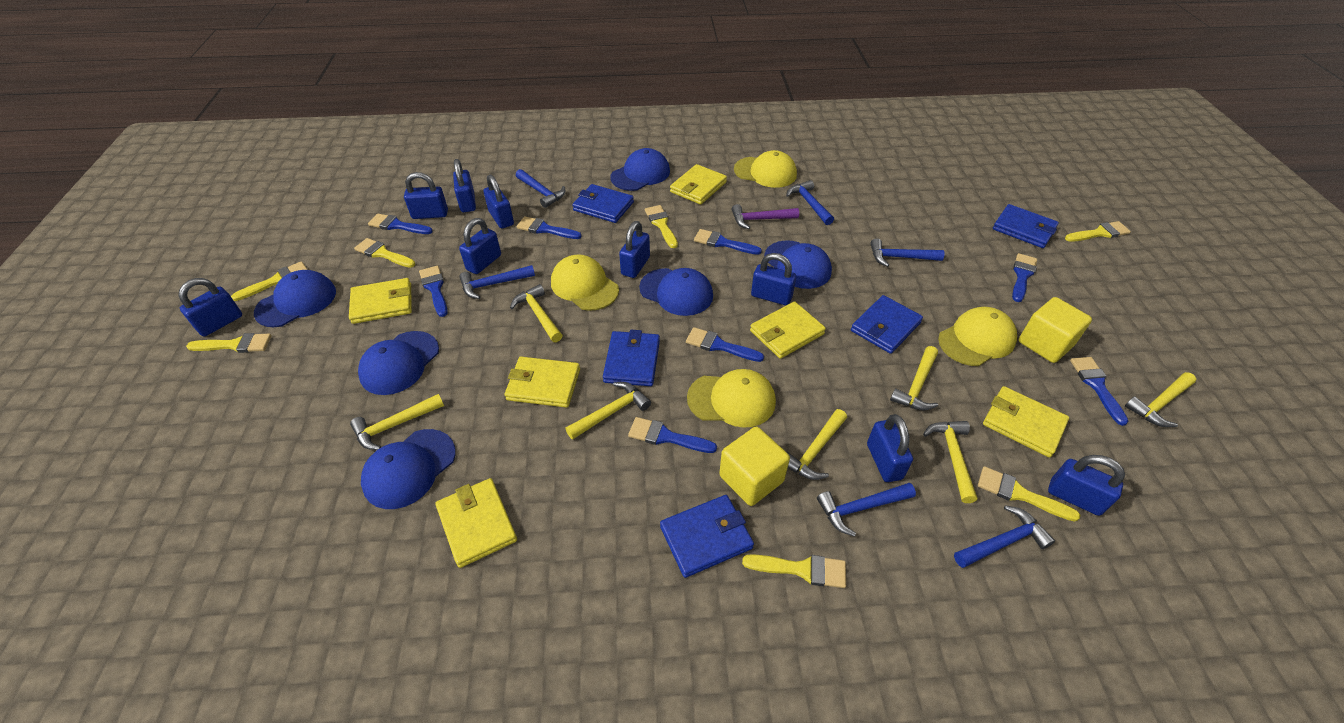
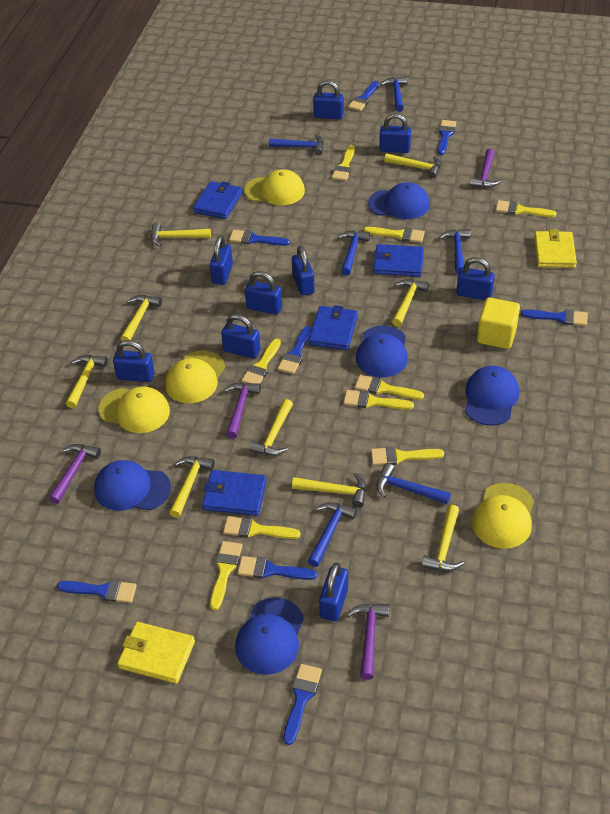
blue cap: 6 -> 5
blue wallet: 5 -> 4
purple hammer: 1 -> 4
yellow brush: 7 -> 9
yellow cube: 2 -> 1
yellow hammer: 7 -> 9
yellow wallet: 6 -> 2

